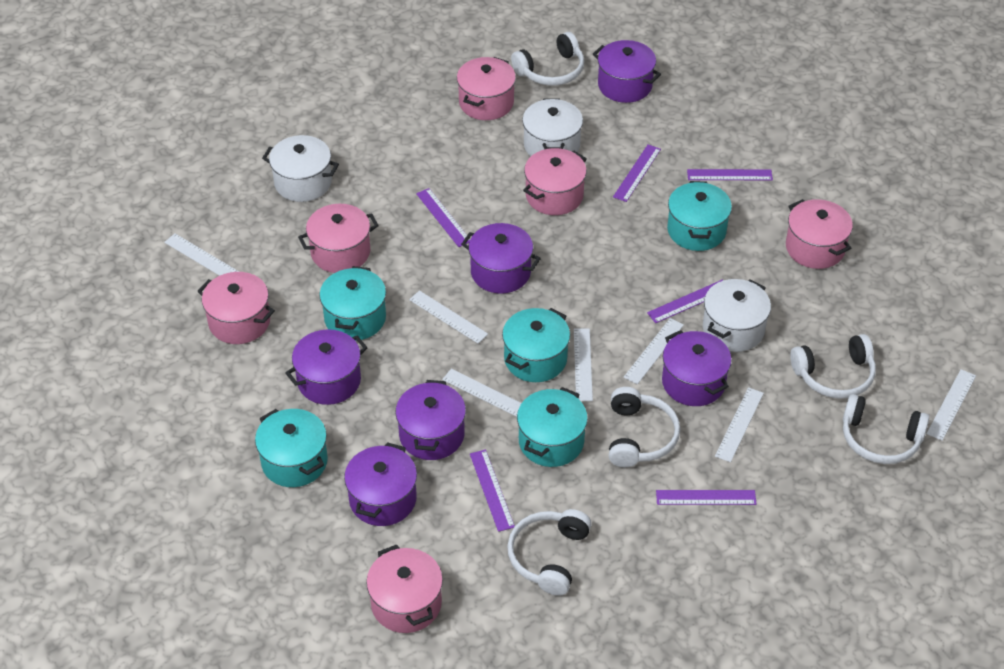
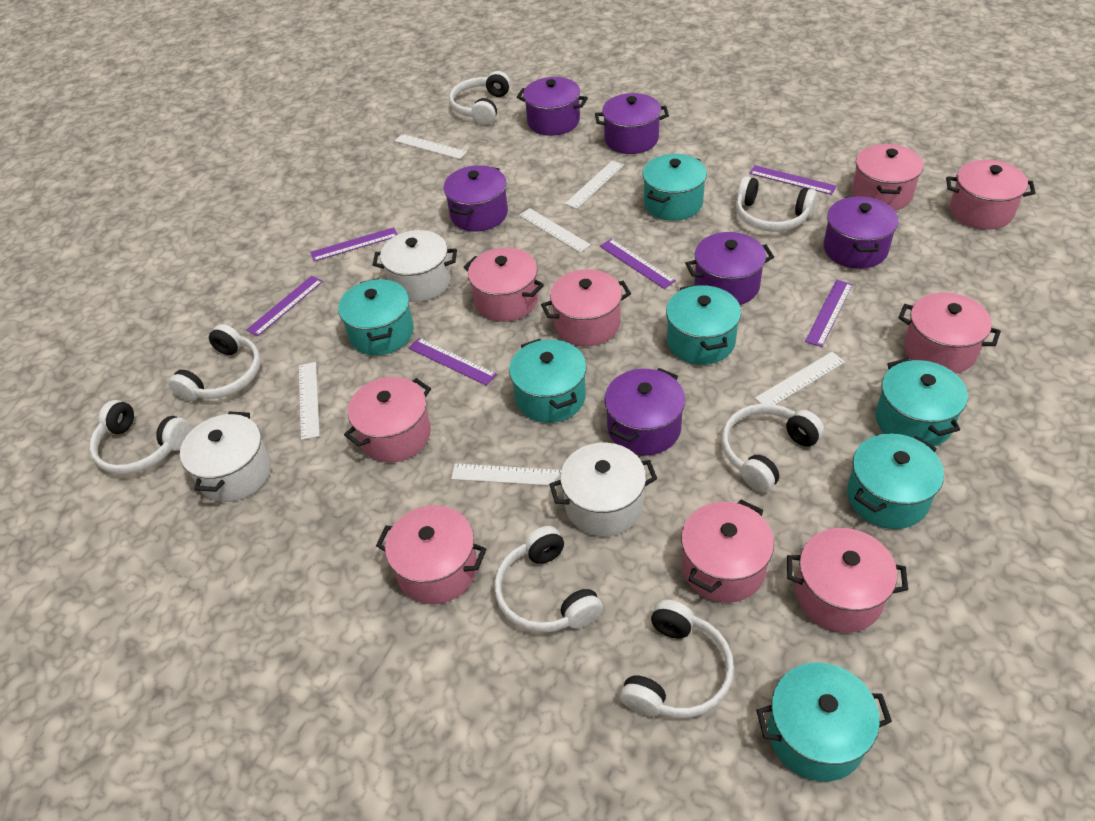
pink pot: 6 -> 9
turquoise pot: 5 -> 7
white headphones: 5 -> 7
white ruler: 7 -> 6

